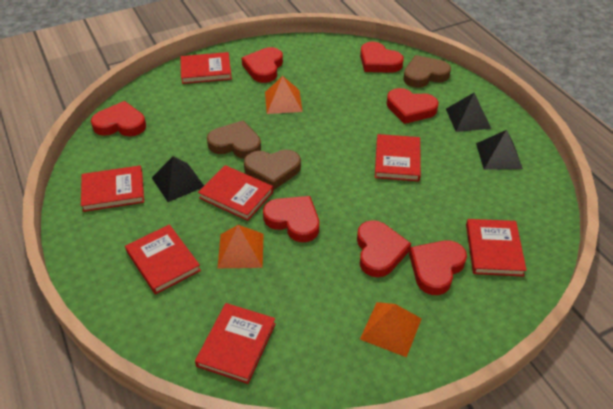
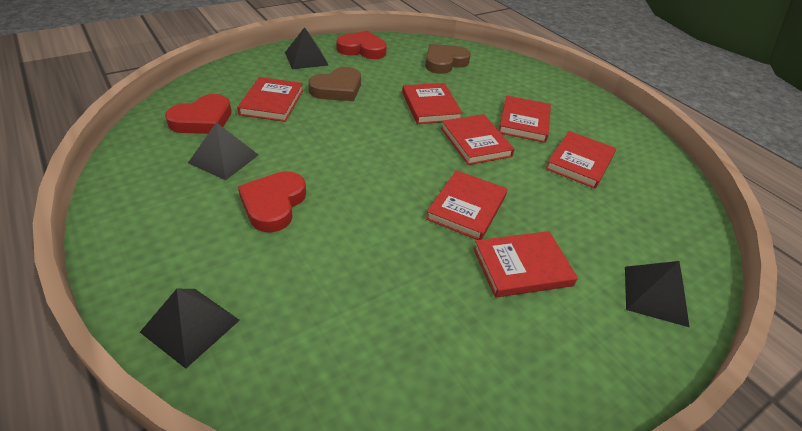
black pyramid: 3 -> 4
brown heart: 3 -> 2
orange pyramid: 3 -> 0
red heart: 7 -> 3

